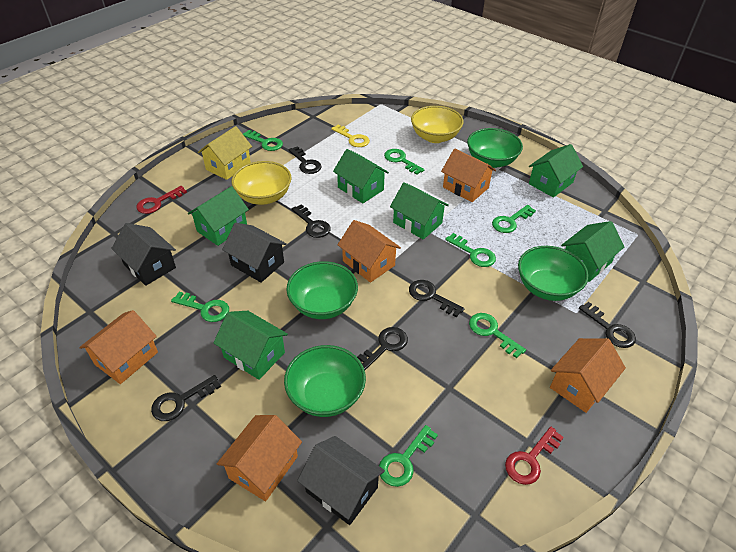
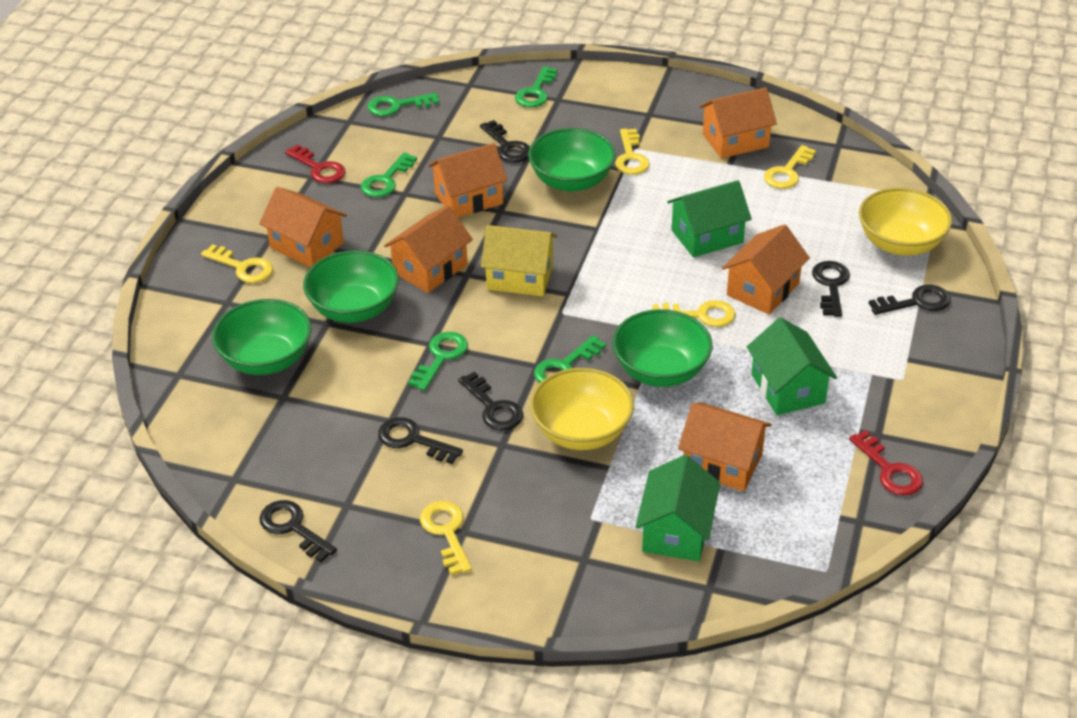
black house: 3 -> 0
green house: 6 -> 3
green key: 7 -> 5
orange house: 5 -> 6
yellow key: 1 -> 5

